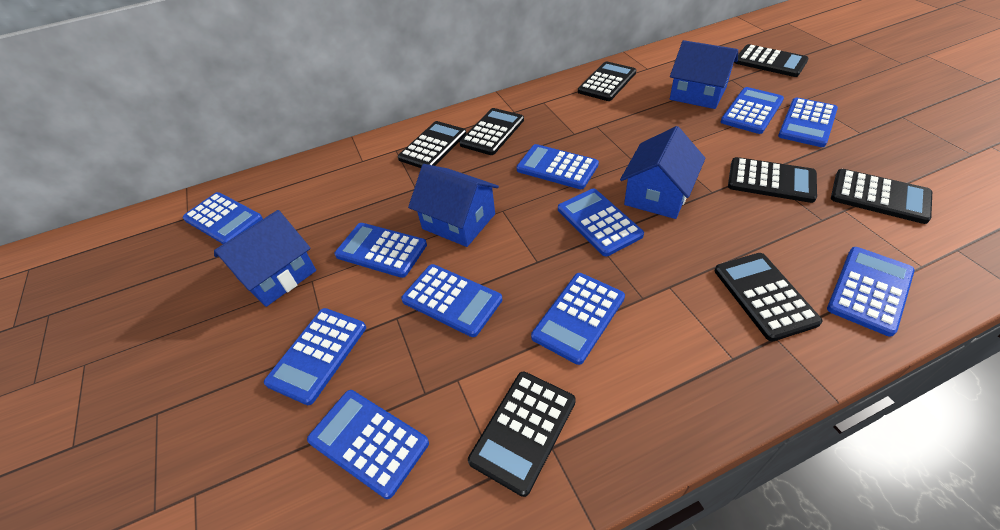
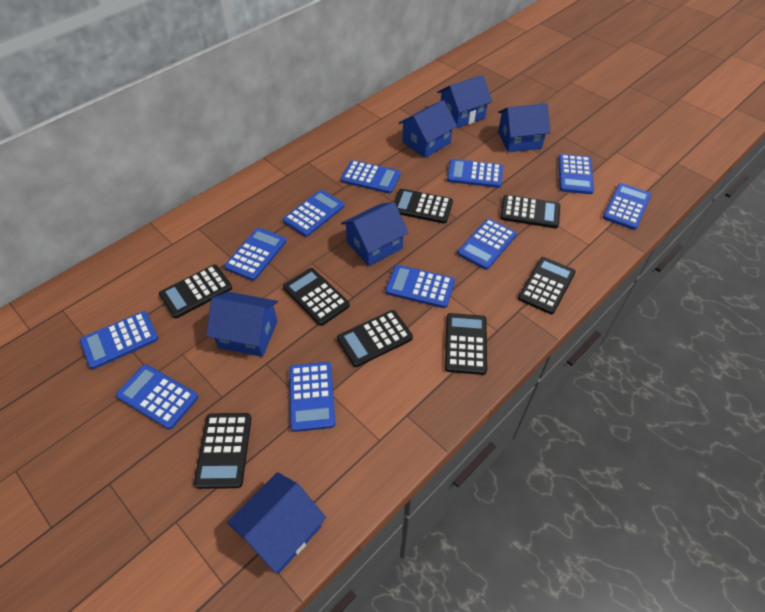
blue house: 4 -> 6

